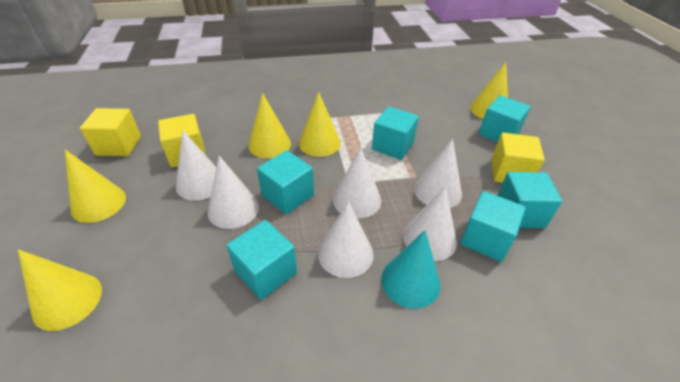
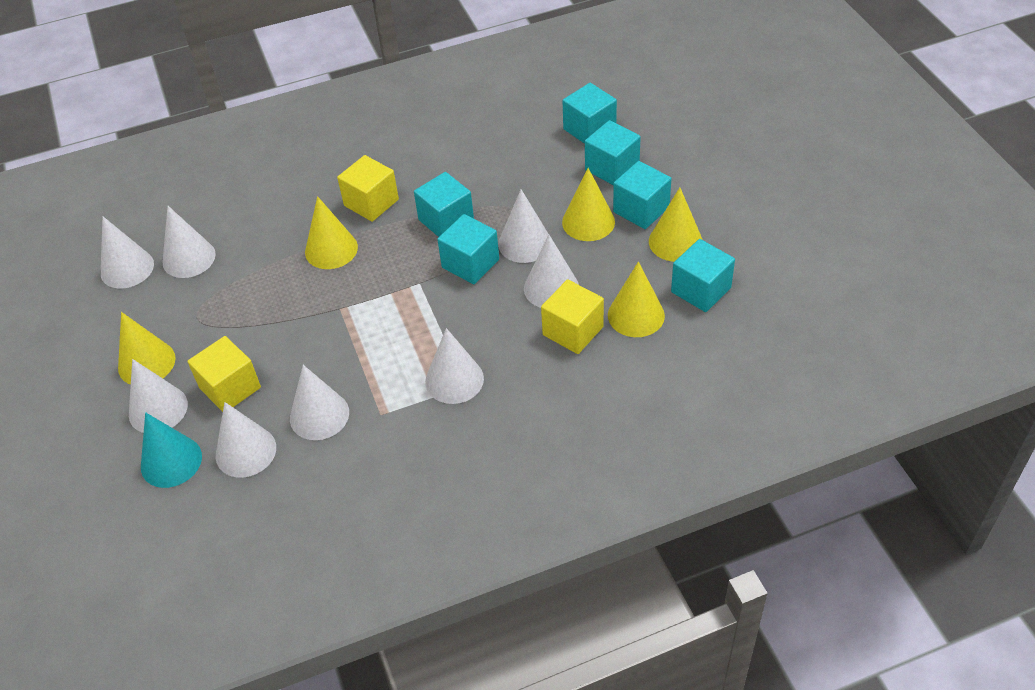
white cone: 6 -> 8

